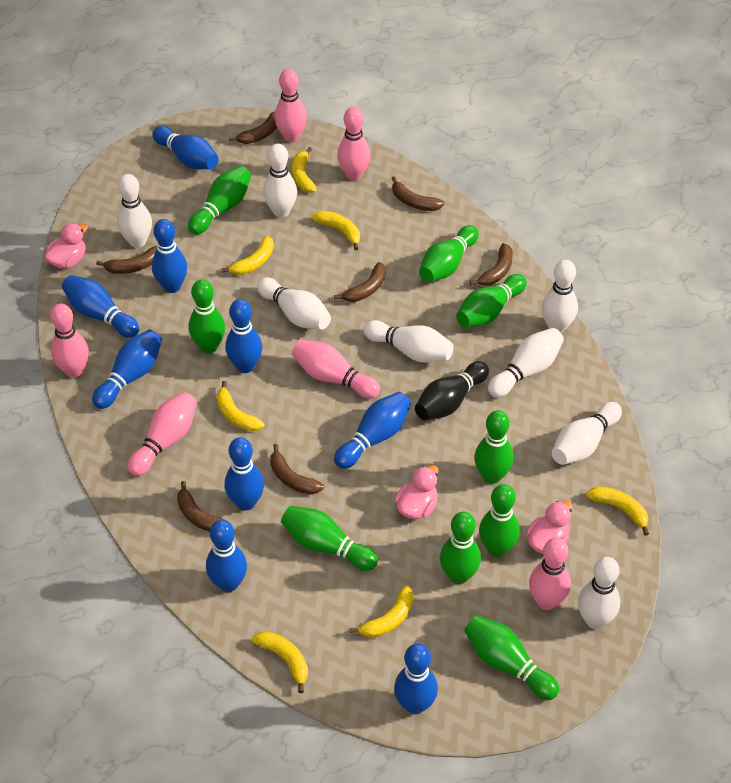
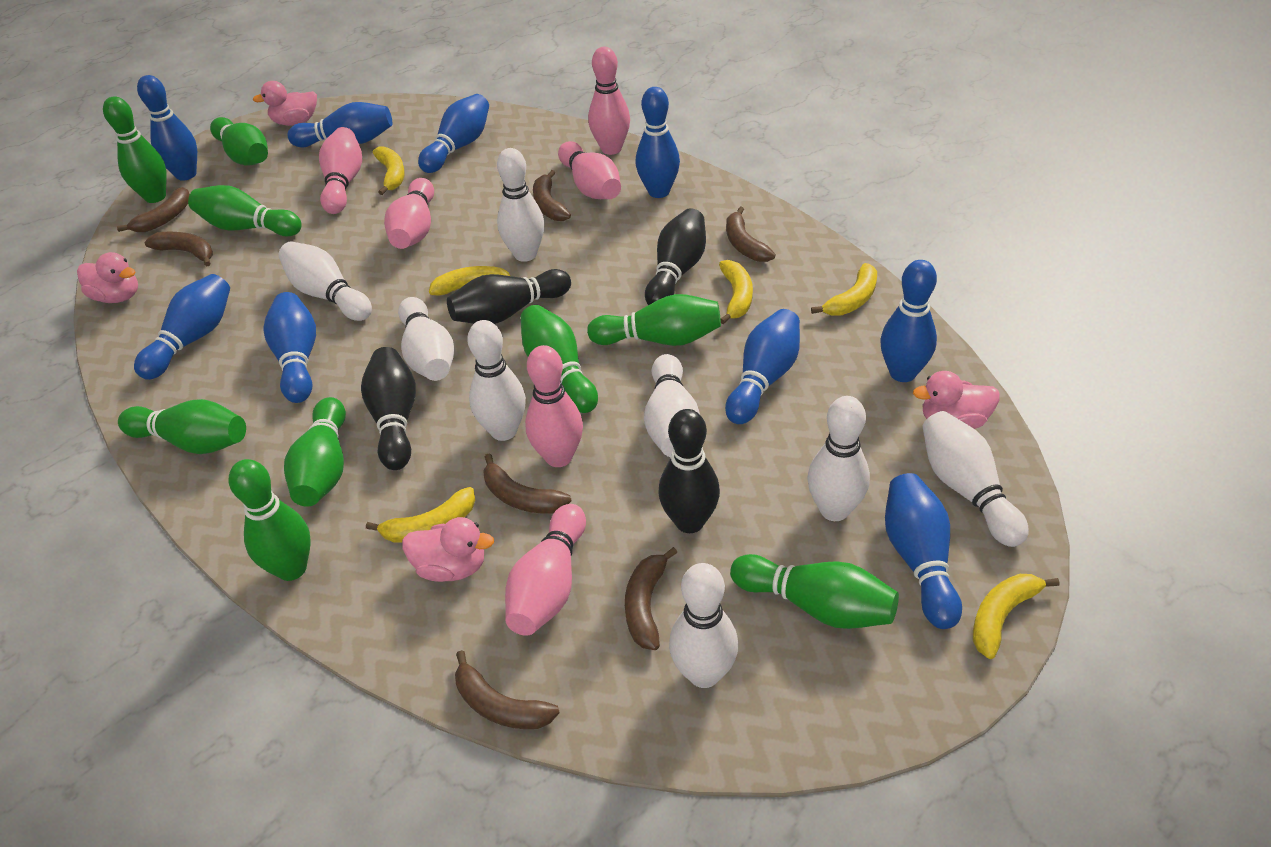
black bowling pin: 1 -> 4
pink duck: 3 -> 4
yellow banana: 7 -> 6

